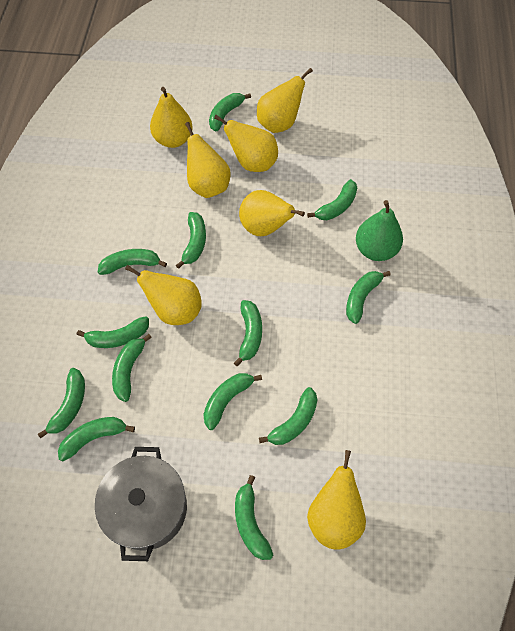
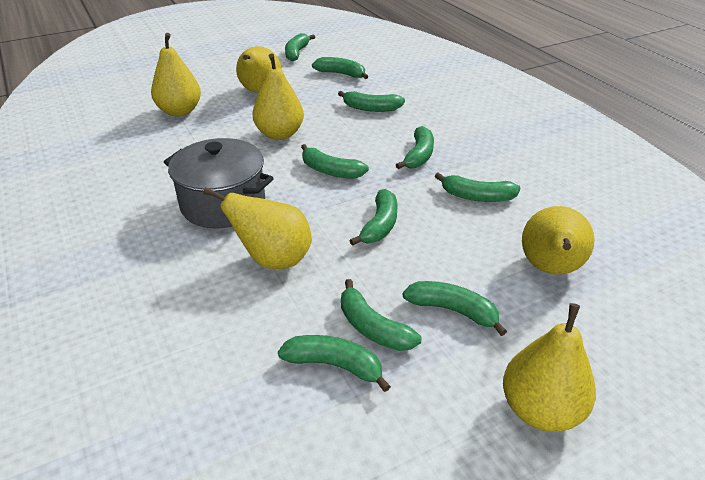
green banana: 13 -> 10
green pear: 1 -> 0
yellow pear: 7 -> 6

